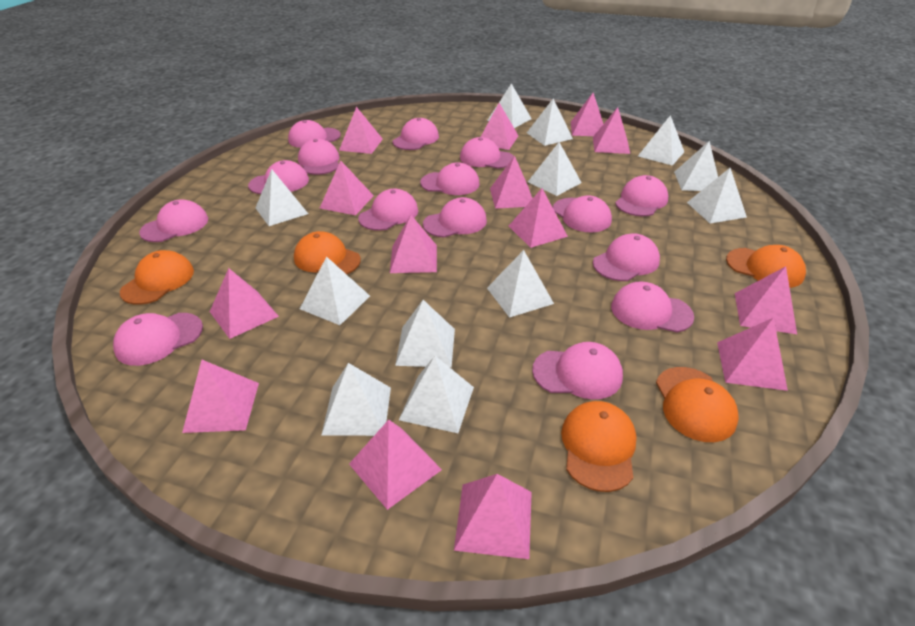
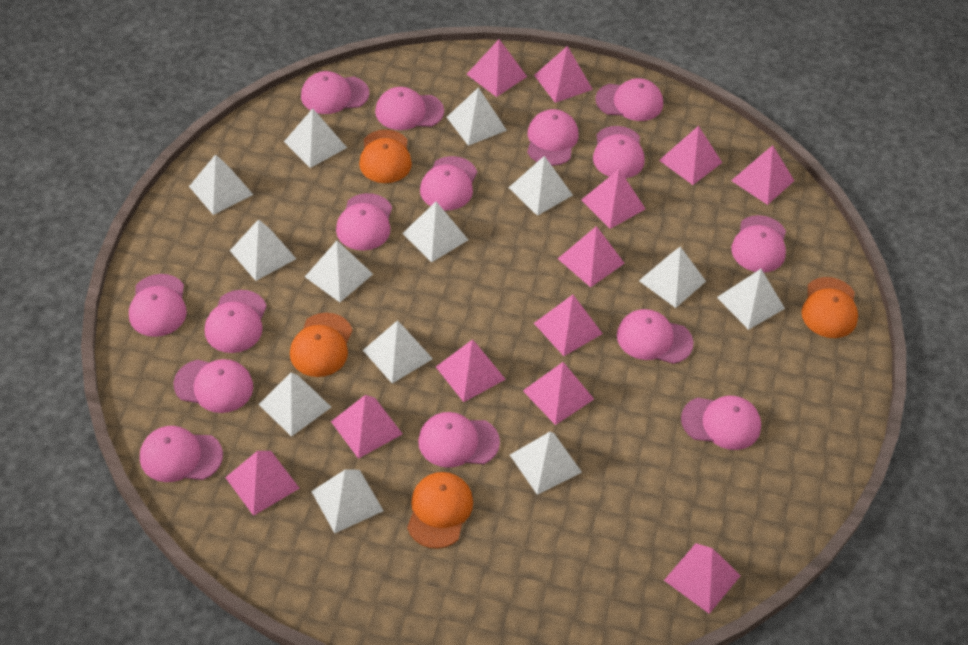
orange cap: 5 -> 4
pink pyramid: 14 -> 12
white pyramid: 12 -> 13

